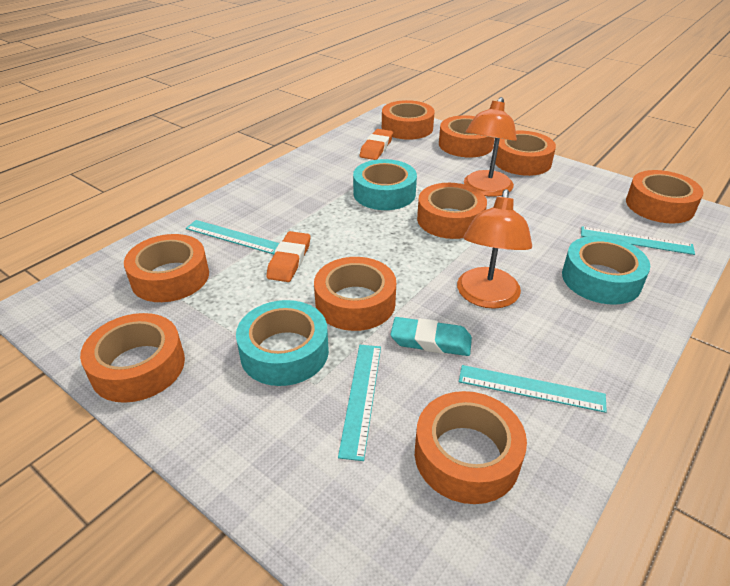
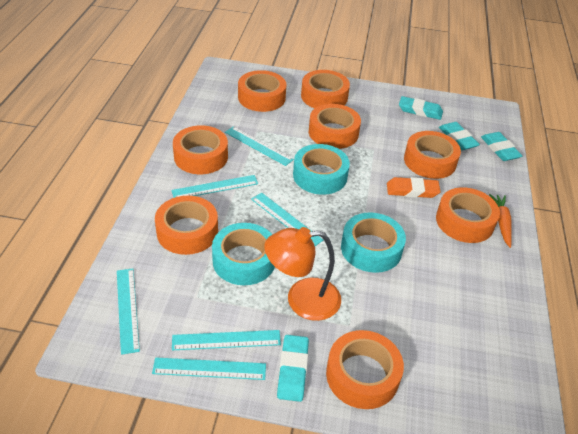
orange carrot: 0 -> 1
orange eraser: 2 -> 1
orange lamp: 2 -> 1
orange tape: 9 -> 8
turquoise eraser: 1 -> 4
turquoise ruler: 4 -> 6

